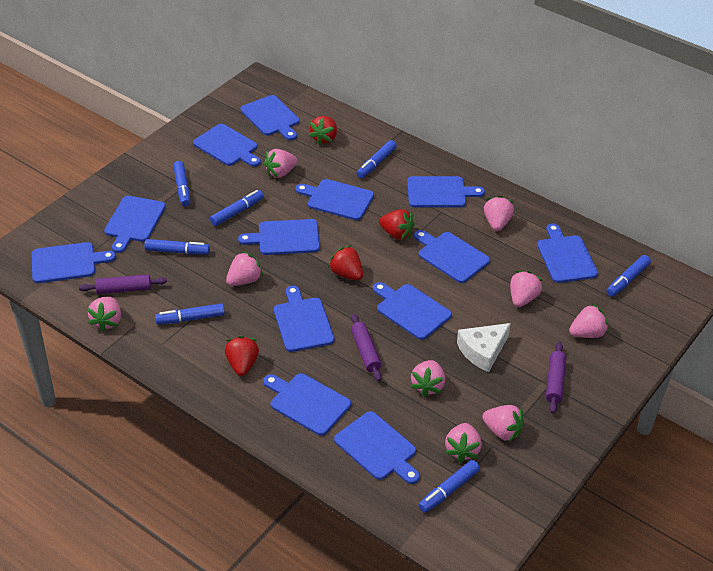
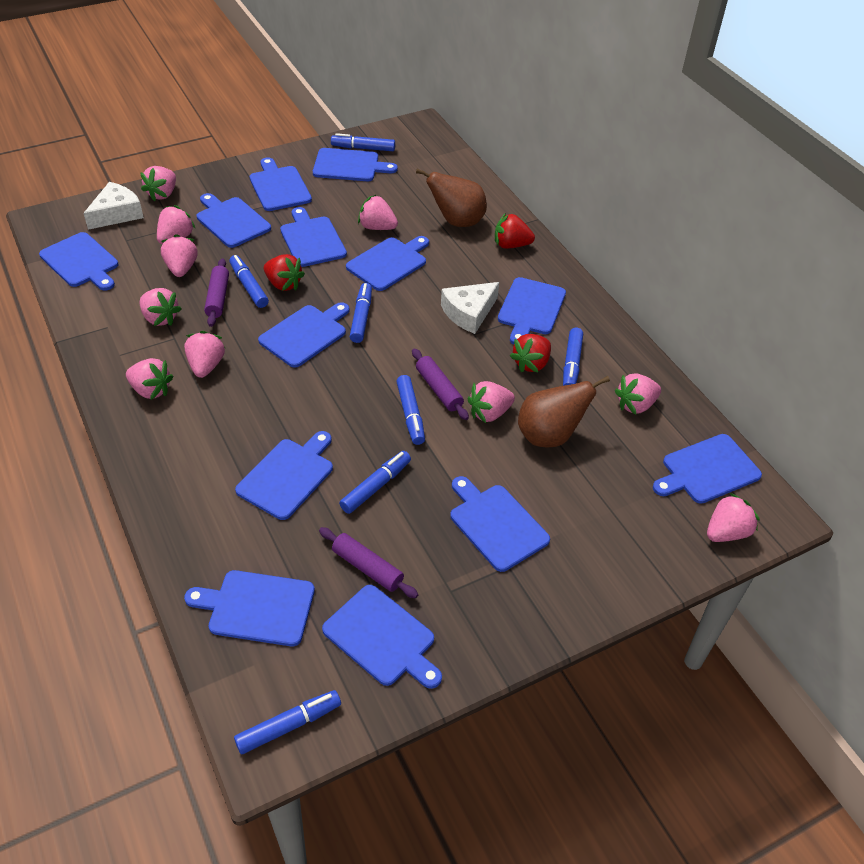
brown pear: 0 -> 2
pink strawberry: 9 -> 10
red strawberry: 4 -> 3
white cheese: 1 -> 2

